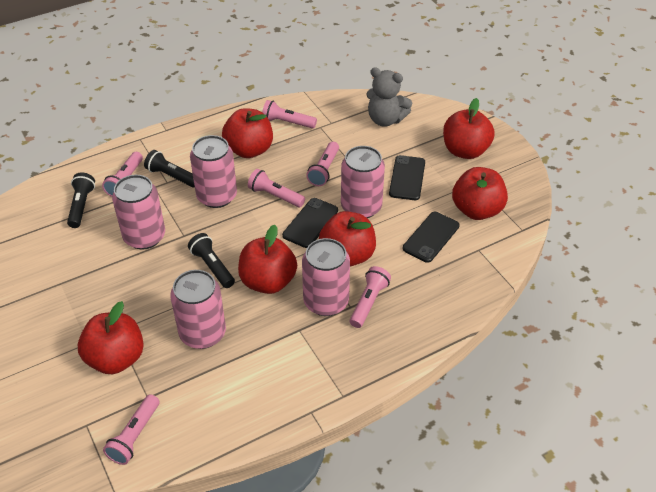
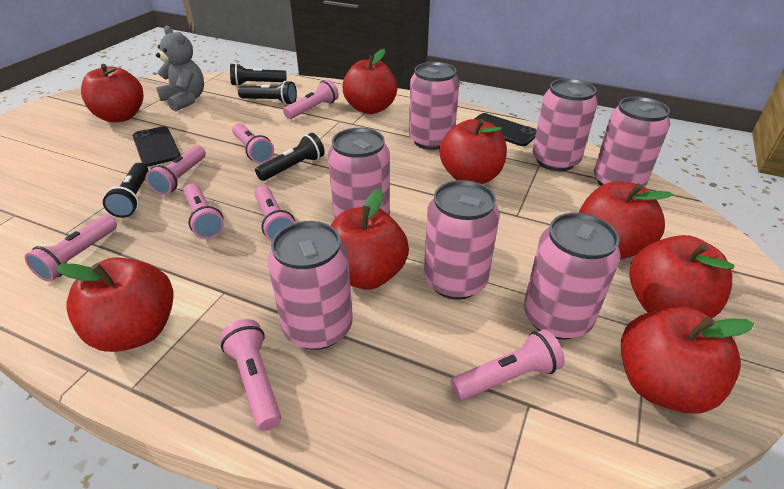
black flashlight: 3 -> 4
black phone: 3 -> 2
pink can: 5 -> 7
pink flashlight: 6 -> 8
red apple: 6 -> 8

